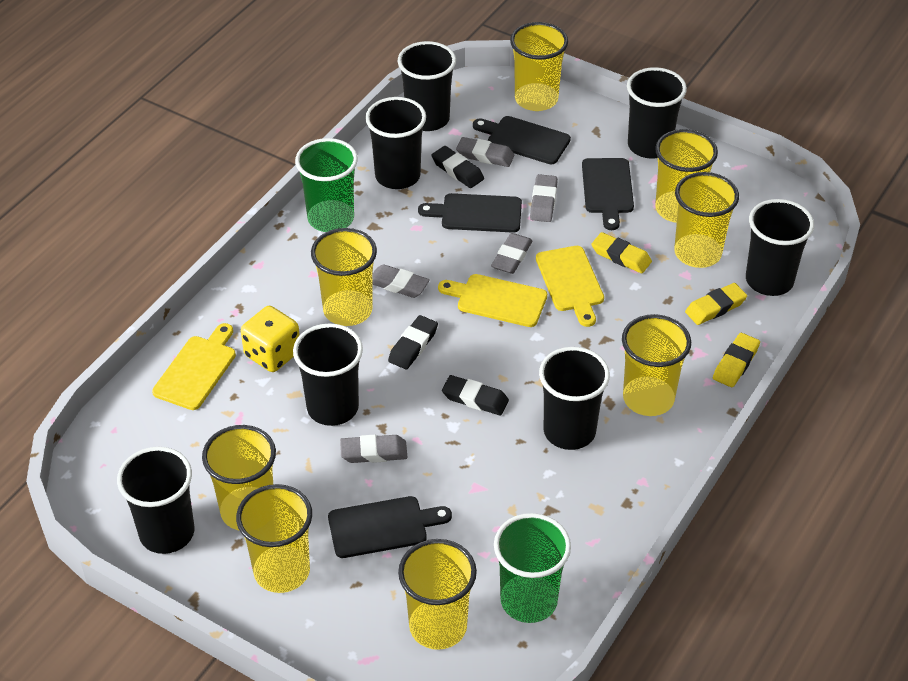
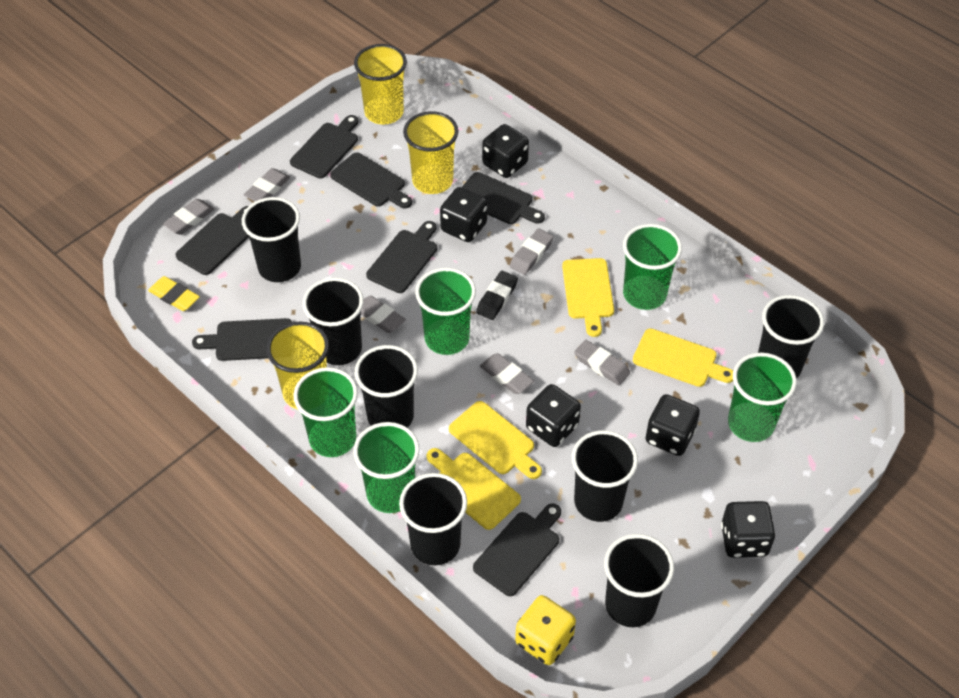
black cutting board: 4 -> 7
black dice: 0 -> 5
black eraser: 3 -> 1
green cup: 2 -> 5
grey eraser: 5 -> 6
yellow cup: 8 -> 3
yellow cutting board: 3 -> 4
yellow eraser: 3 -> 1

